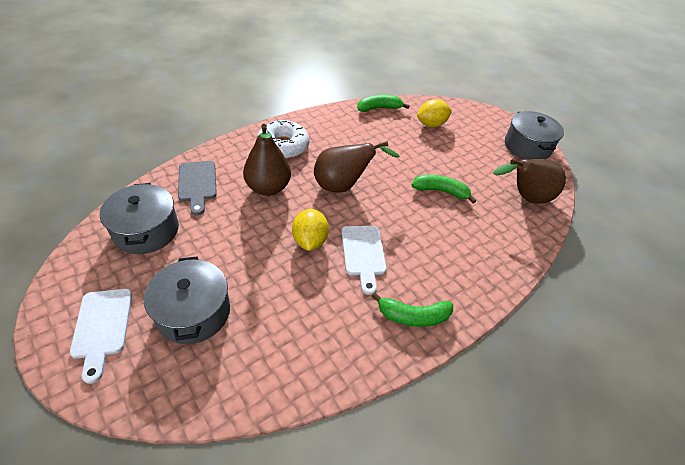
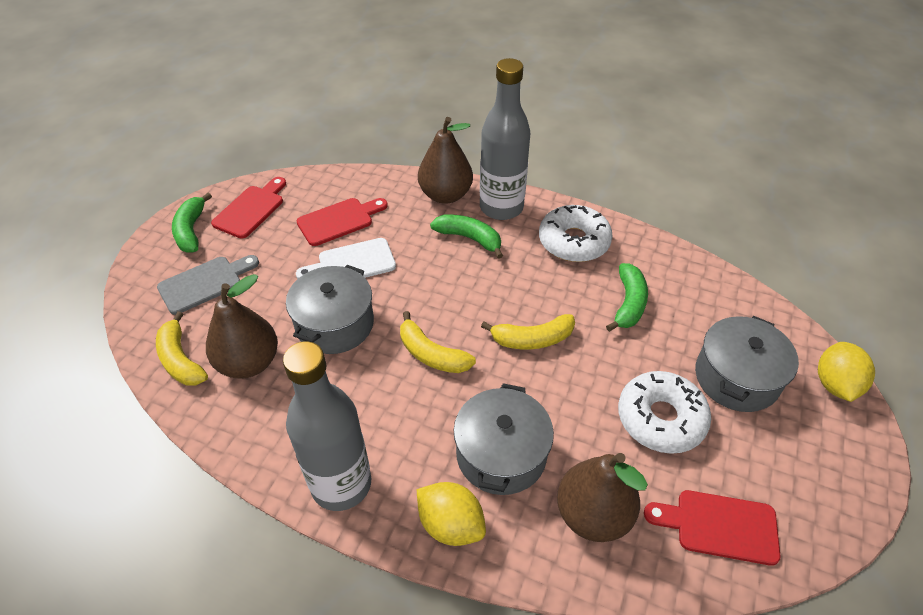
grey bottle: 0 -> 2
red cutting board: 0 -> 3
white cutting board: 2 -> 1
white donut: 1 -> 2
yellow banana: 0 -> 3

